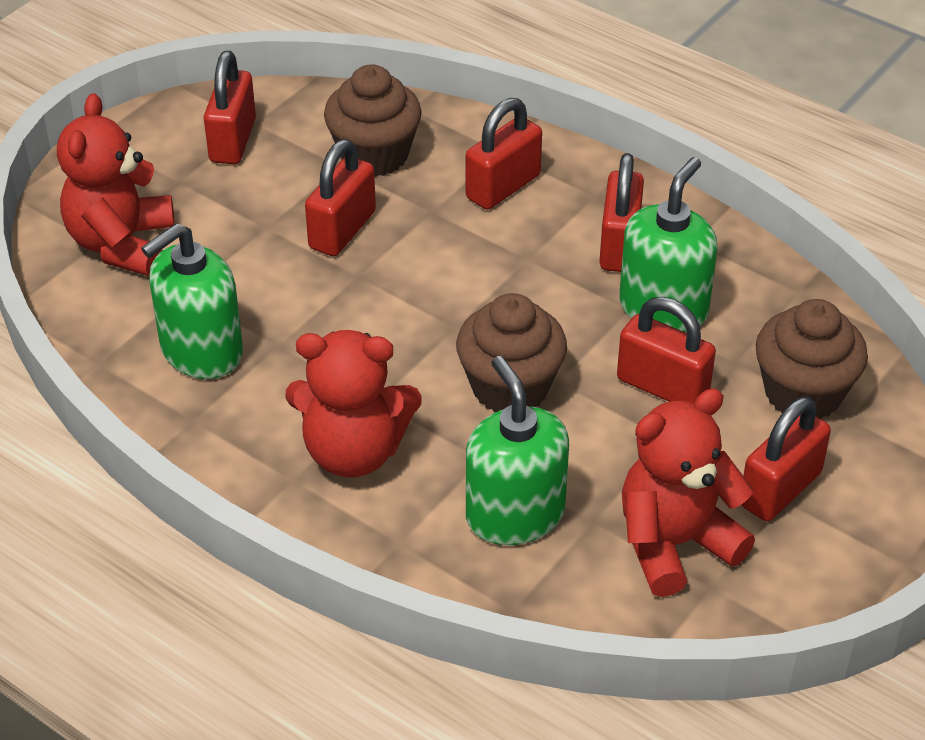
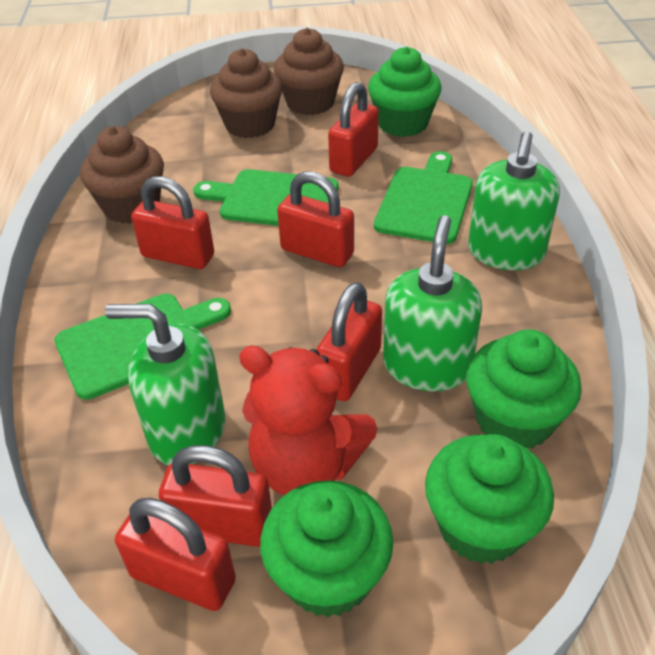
green cupcake: 0 -> 4
green cutting board: 0 -> 3
red teddy bear: 3 -> 1

